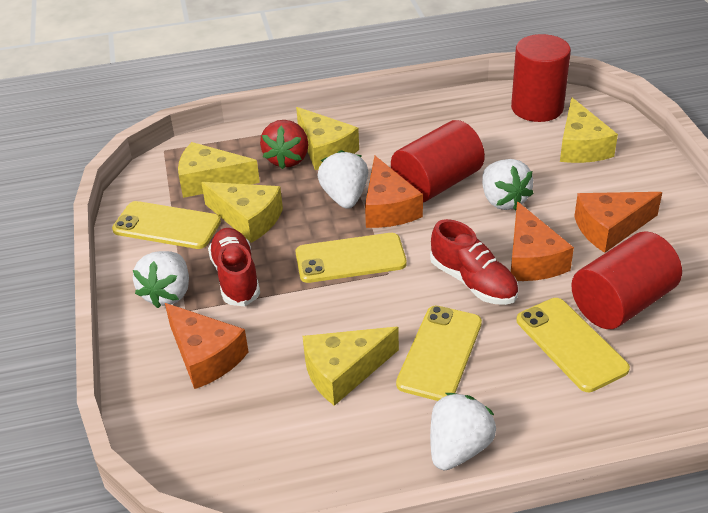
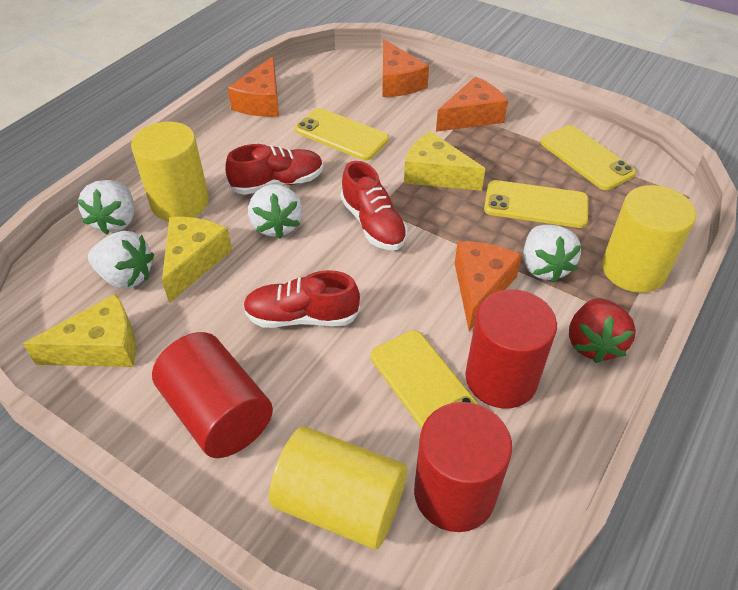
red shoe: 2 -> 3
yellow cheese: 5 -> 3
yellow cylinder: 0 -> 3

